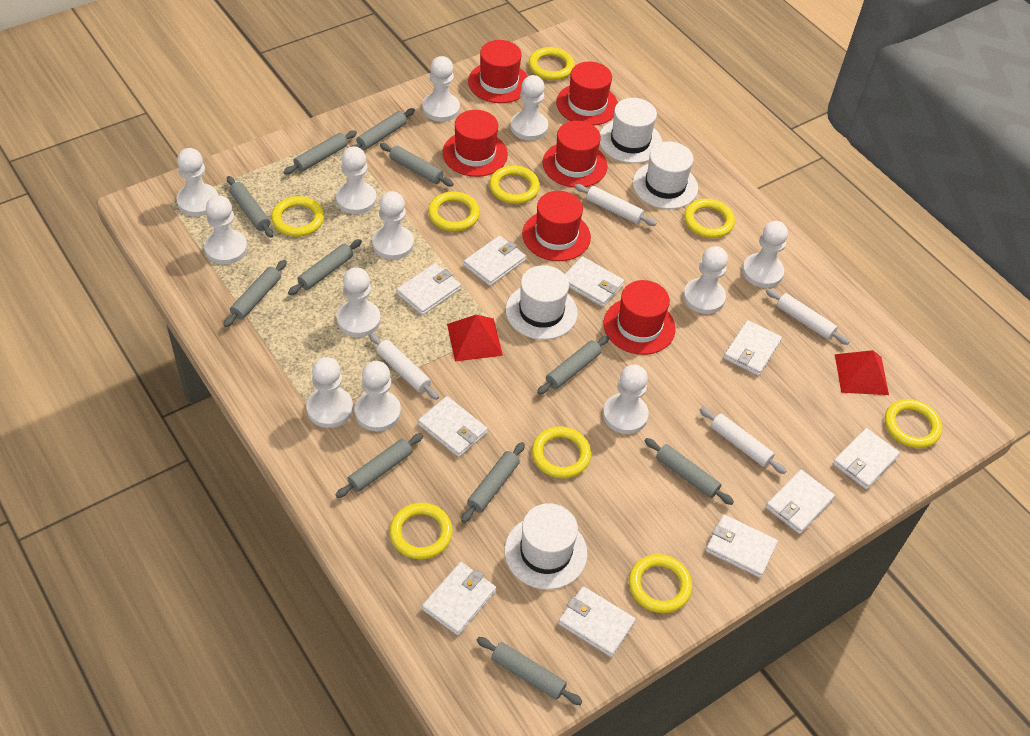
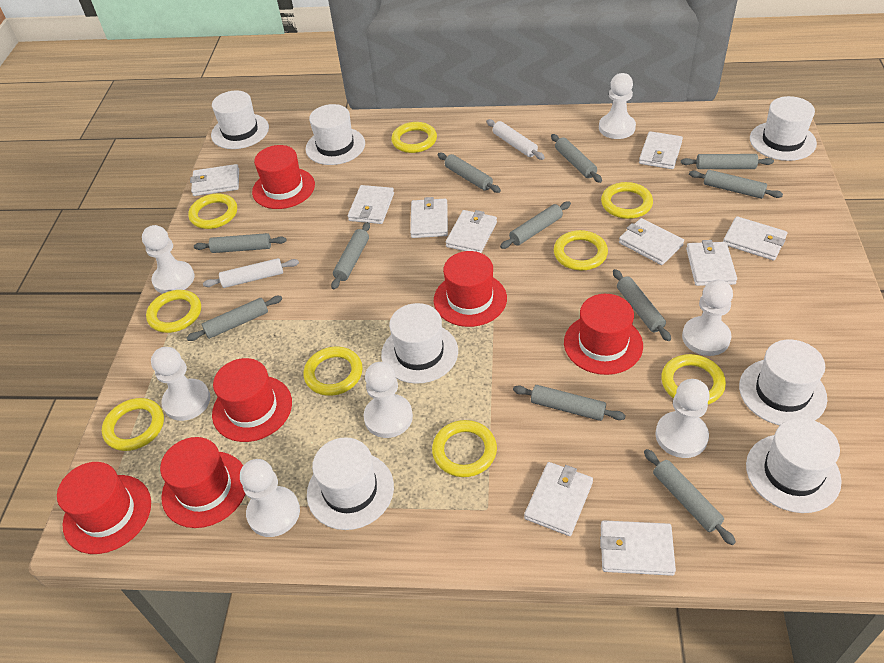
red pyramid: 2 -> 0
white hat: 4 -> 7
white pawn: 12 -> 7
white rolling pin: 4 -> 2

